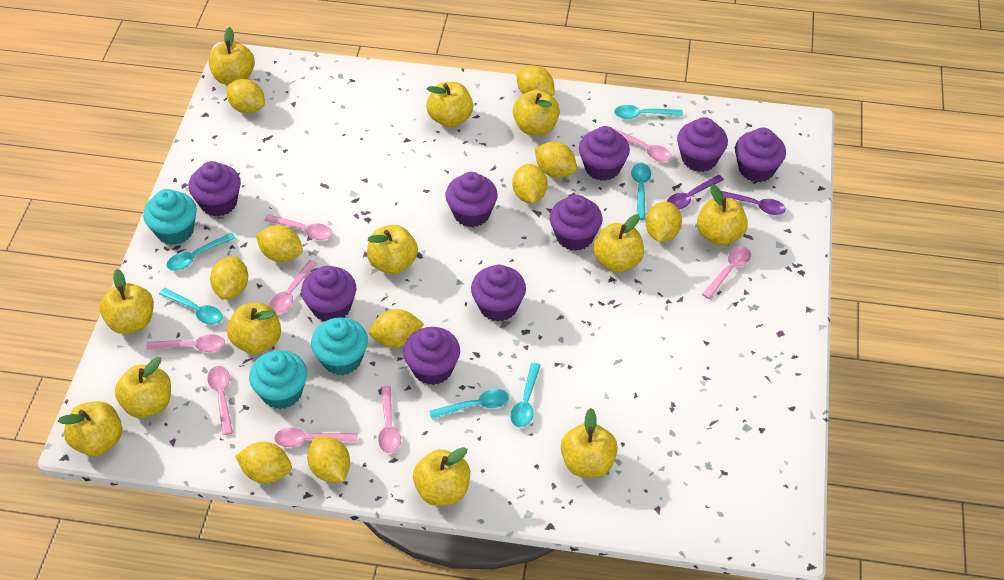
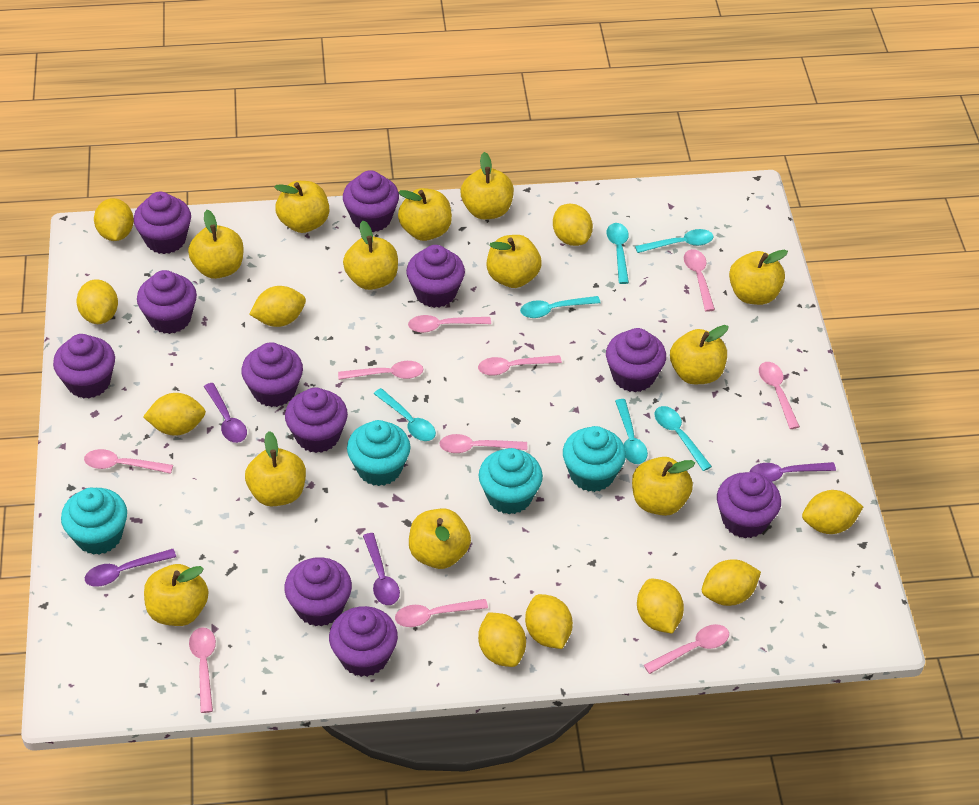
pink spoon: 8 -> 10
purple cupcake: 9 -> 11
purple spoon: 2 -> 4
turquoise cupcake: 3 -> 4

